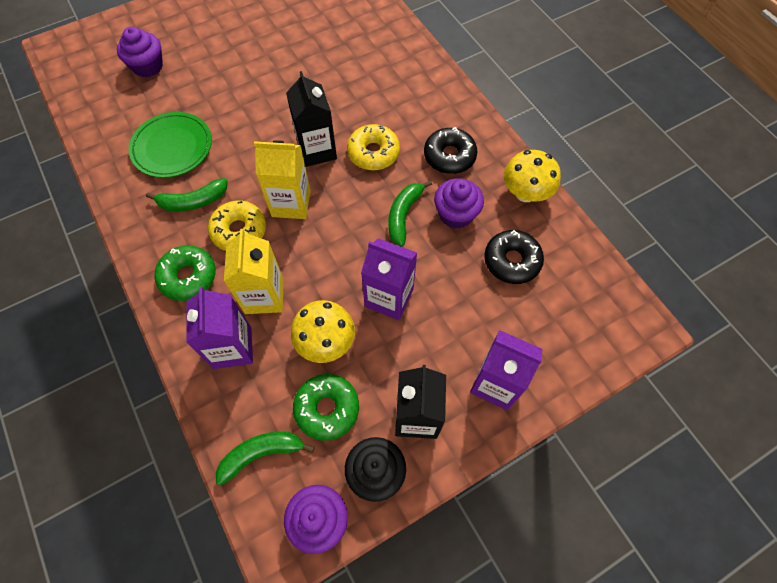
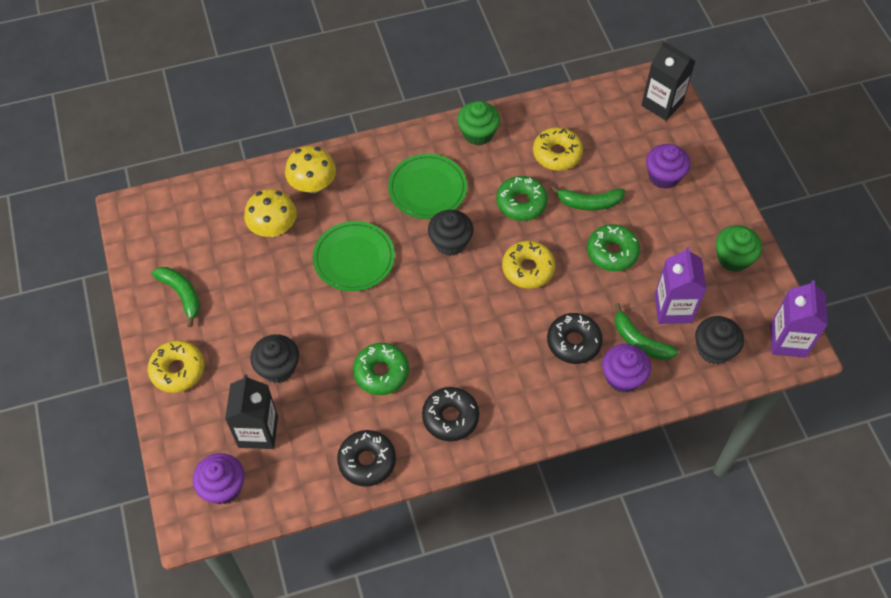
black cupcake: 1 -> 3
black donut: 2 -> 3
green cupcake: 0 -> 2
green donut: 2 -> 3
green plate: 1 -> 2
purple carton: 3 -> 2
yellow carton: 2 -> 0
yellow donut: 2 -> 3

